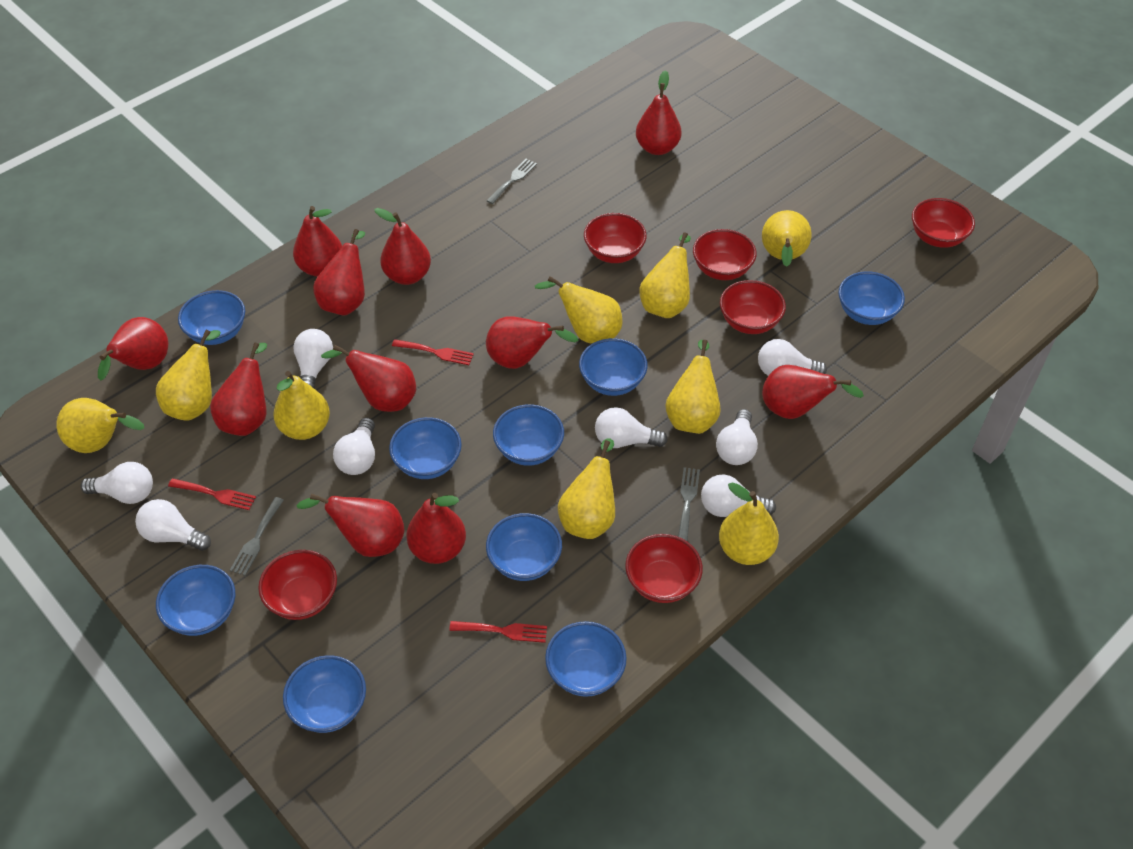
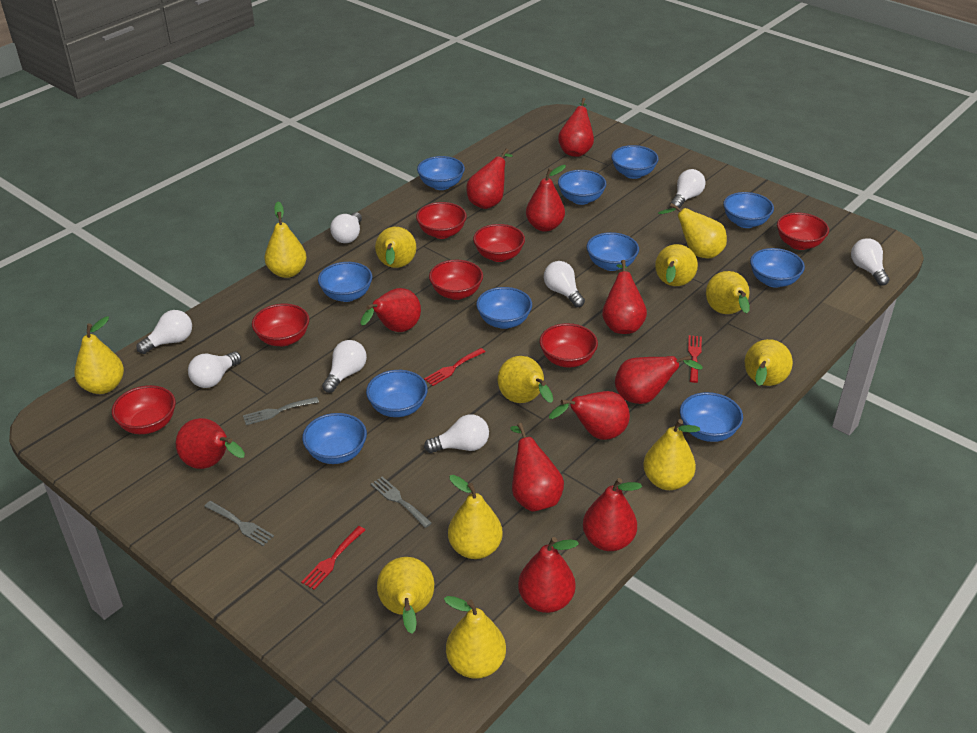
blue bowl: 9 -> 11
red bowl: 6 -> 7
yellow pear: 9 -> 12

